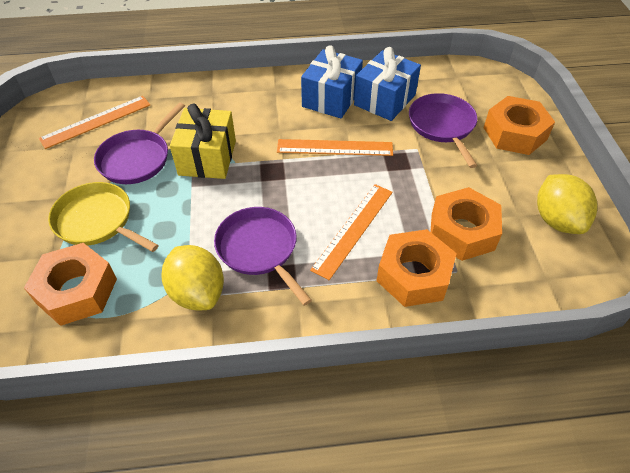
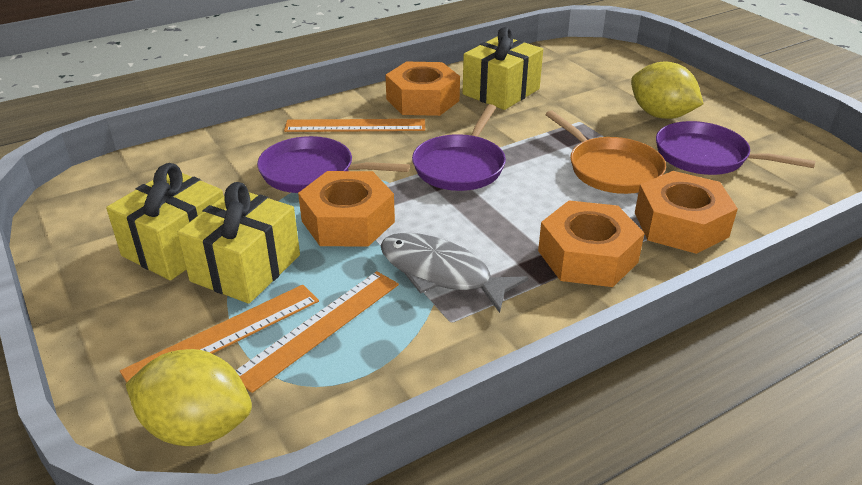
blue gift: 2 -> 0
grey fish: 0 -> 1
orange pan: 0 -> 1
yellow gift: 1 -> 3
yellow pan: 1 -> 0

